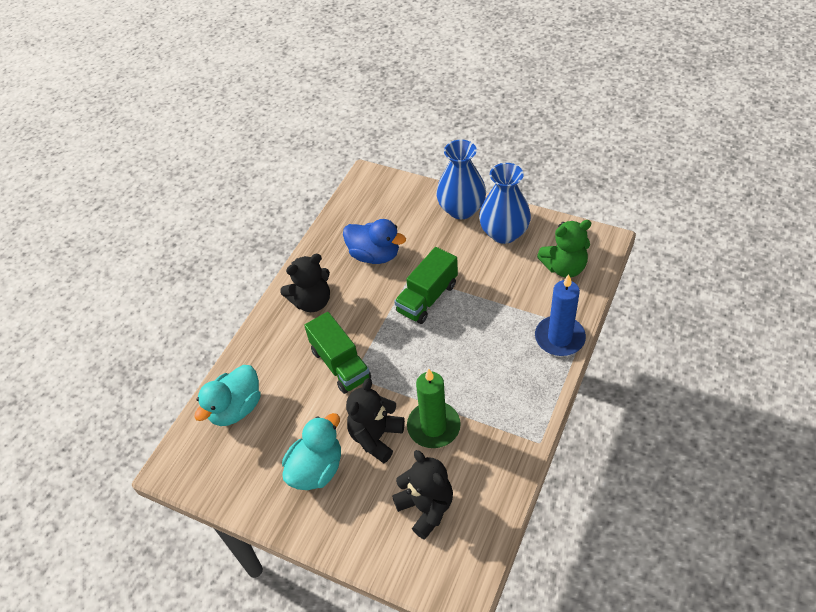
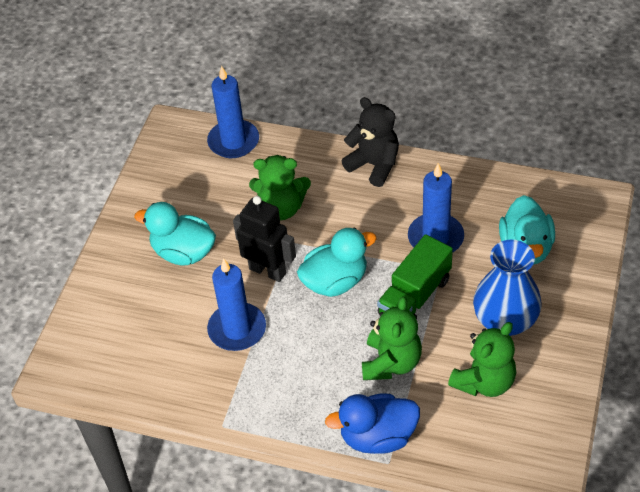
black robot: 0 -> 1
black teddy bear: 3 -> 1
blue candle: 1 -> 3
blue vase: 2 -> 1
green candle: 1 -> 0
green teddy bear: 1 -> 3
green truck: 2 -> 1
turquoise duck: 2 -> 3

